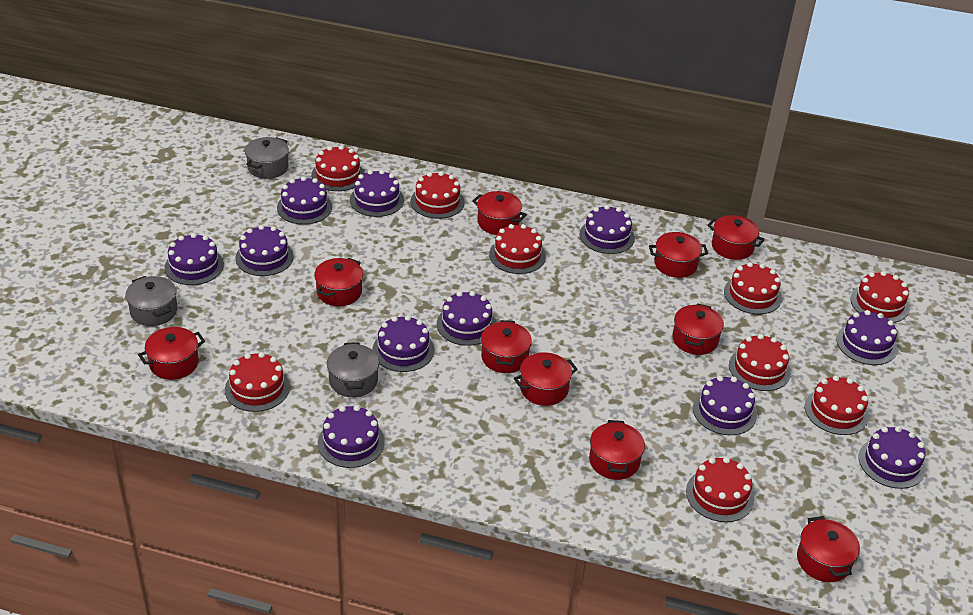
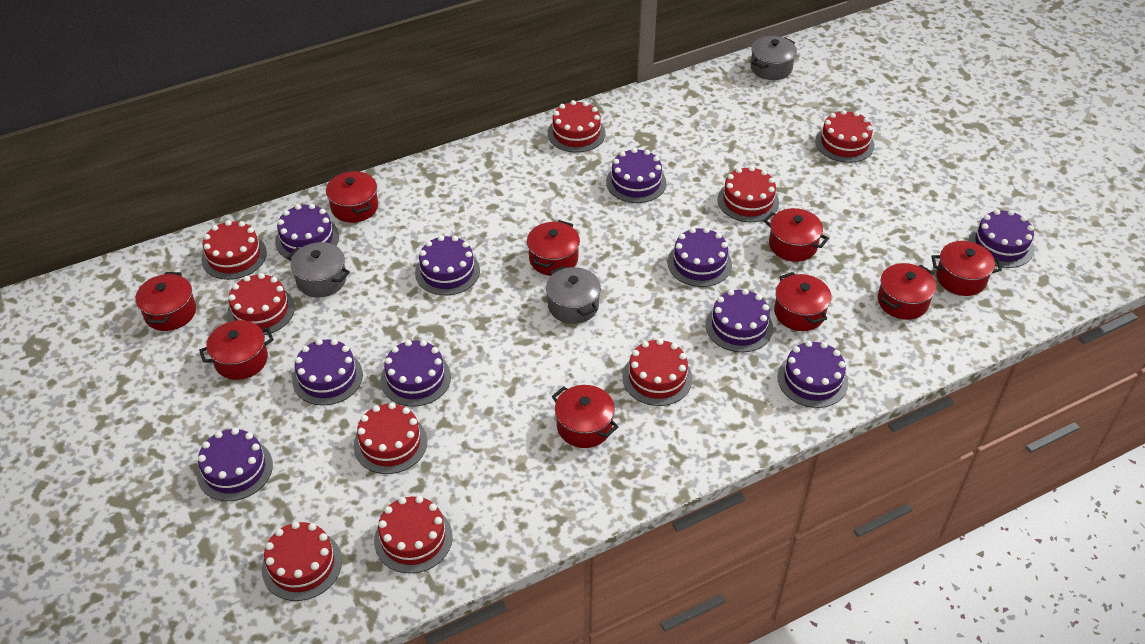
purple cake: 11 -> 10
red pot: 10 -> 9

